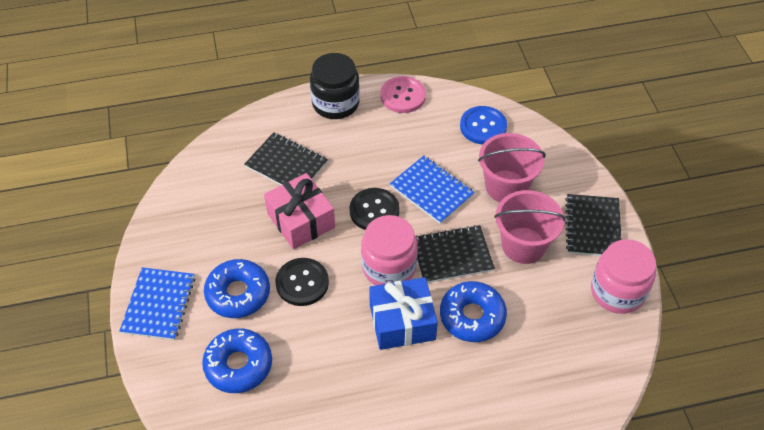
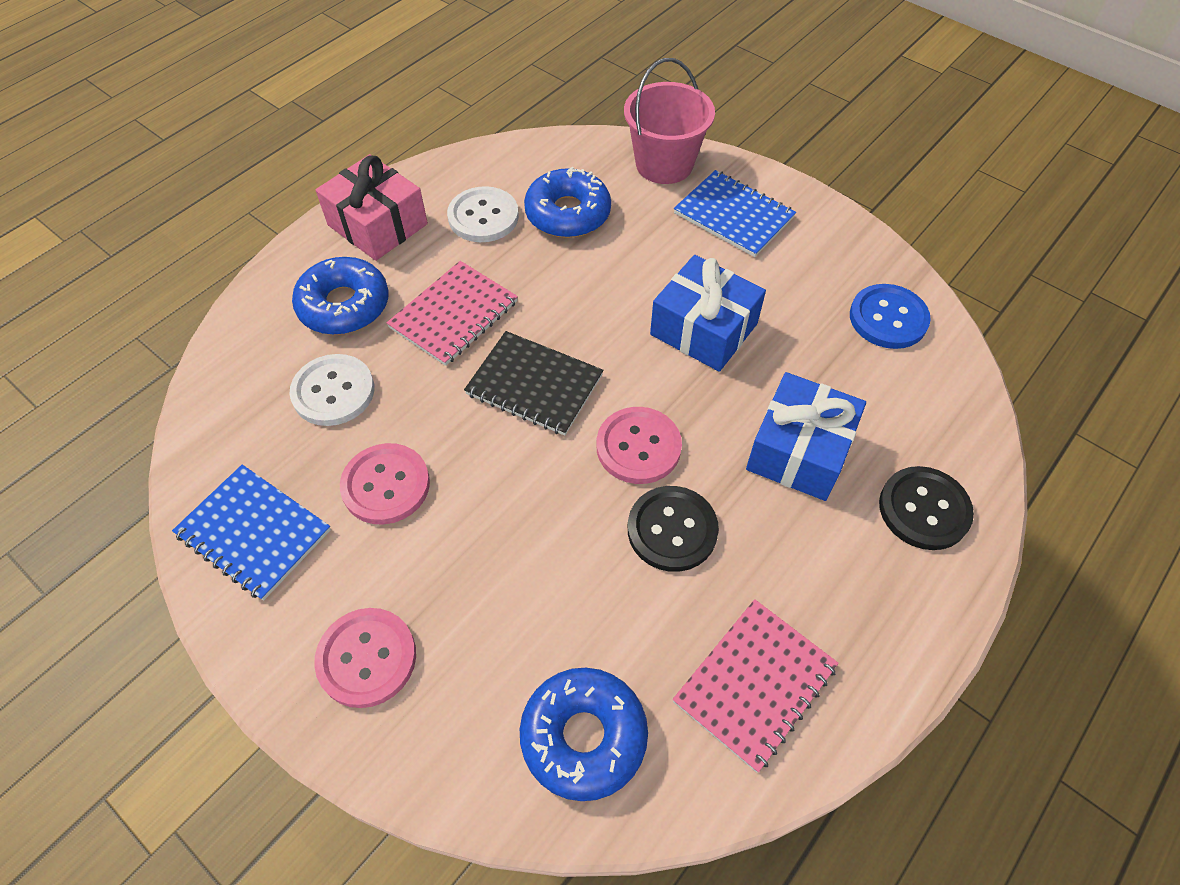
black jar: 1 -> 0
black notebook: 3 -> 1
blue gift: 1 -> 2
pink bucket: 2 -> 1
pink button: 1 -> 3
pink jar: 2 -> 0
pink notebook: 0 -> 2
white button: 0 -> 2

